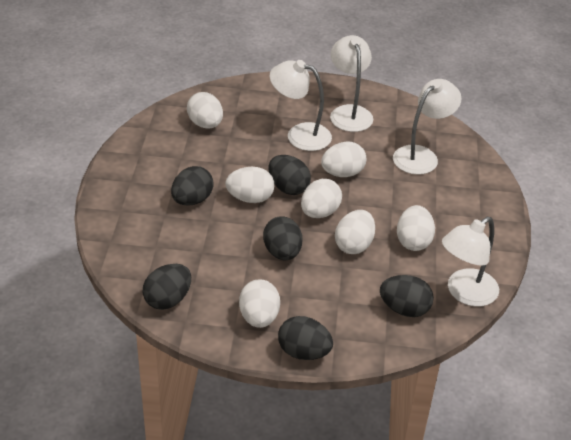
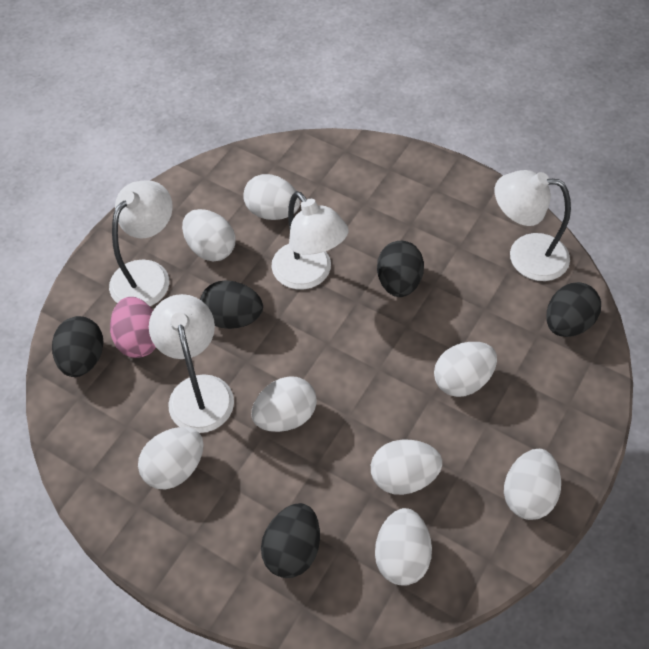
black egg: 6 -> 5
pink egg: 0 -> 1
white egg: 7 -> 8

